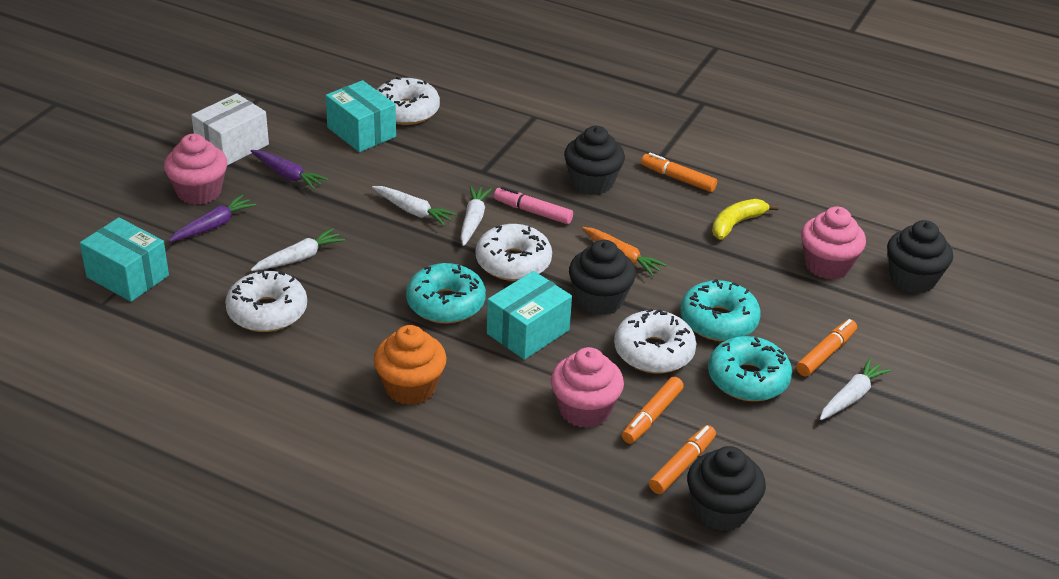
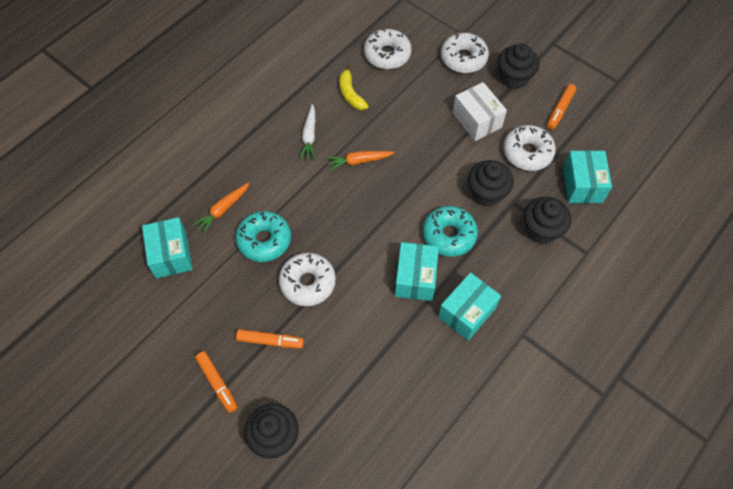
orange carrot: 1 -> 2
orange cupcake: 1 -> 0
orange marker: 4 -> 3
pink cupcake: 3 -> 0
pink marker: 1 -> 0
purple carrot: 2 -> 0
turquoise box: 3 -> 4
turquoise donut: 3 -> 2
white carrot: 4 -> 1

